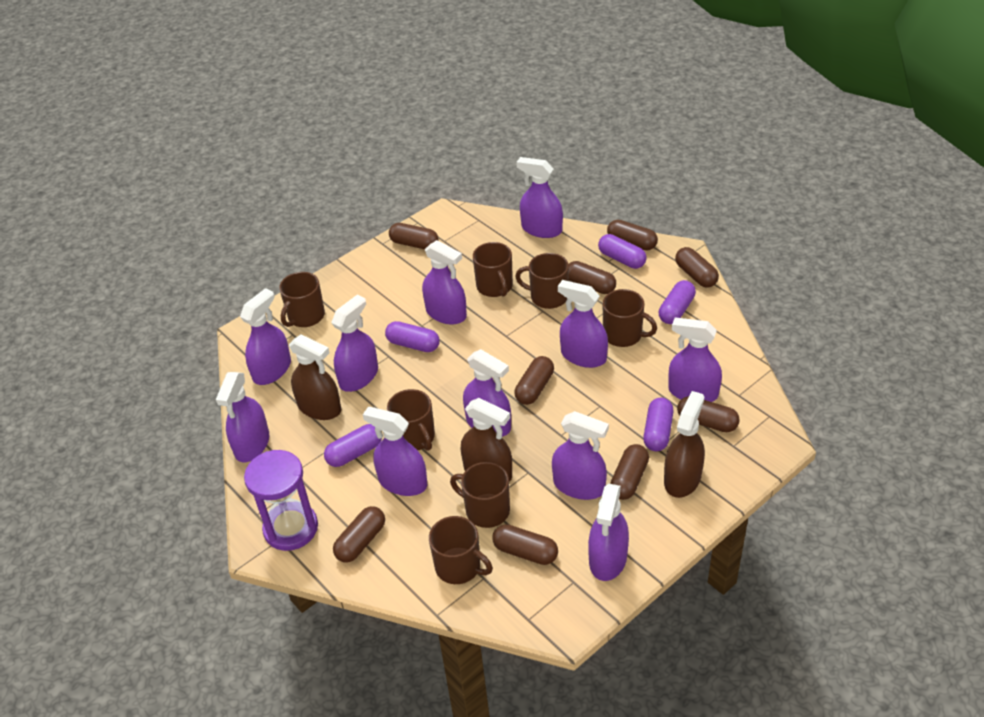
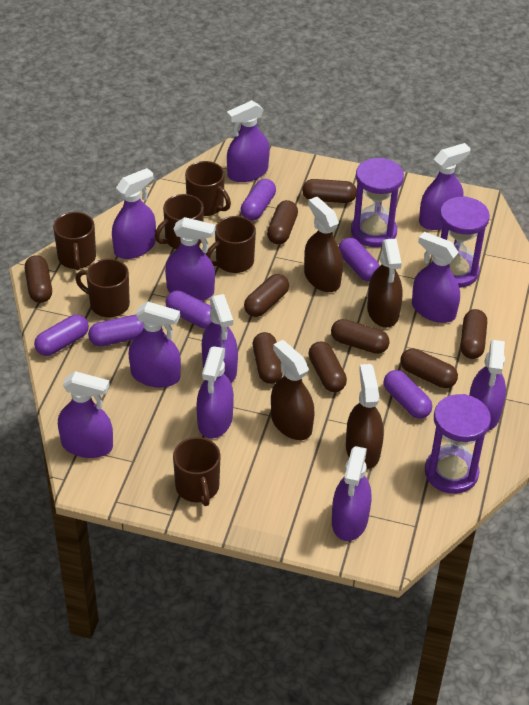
brown mug: 7 -> 6
brown spray bottle: 3 -> 4
purple capsule: 5 -> 6
purple hourglass: 1 -> 3

